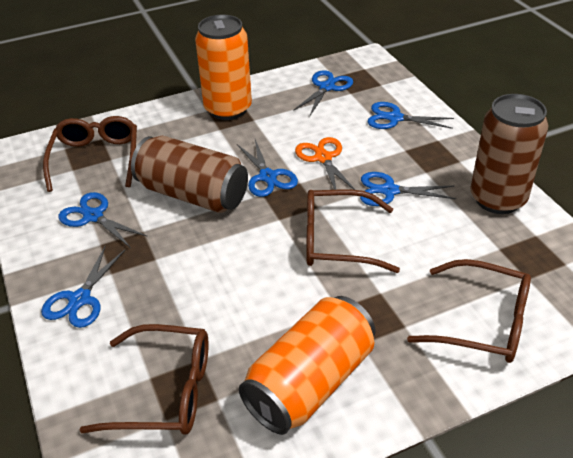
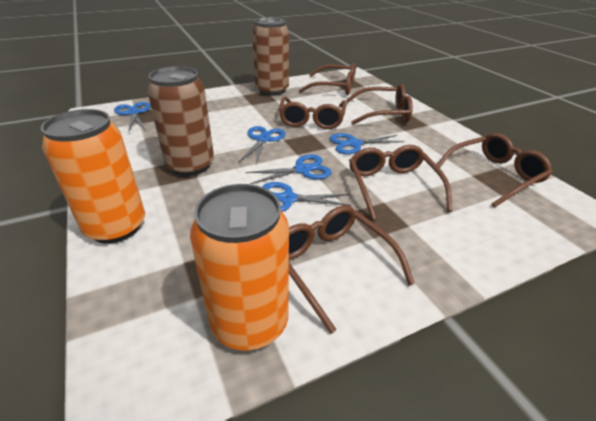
blue scissors: 6 -> 5
brown glasses: 4 -> 6
orange scissors: 1 -> 0

